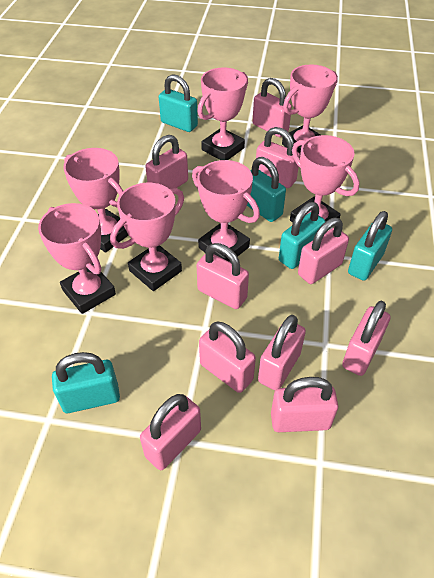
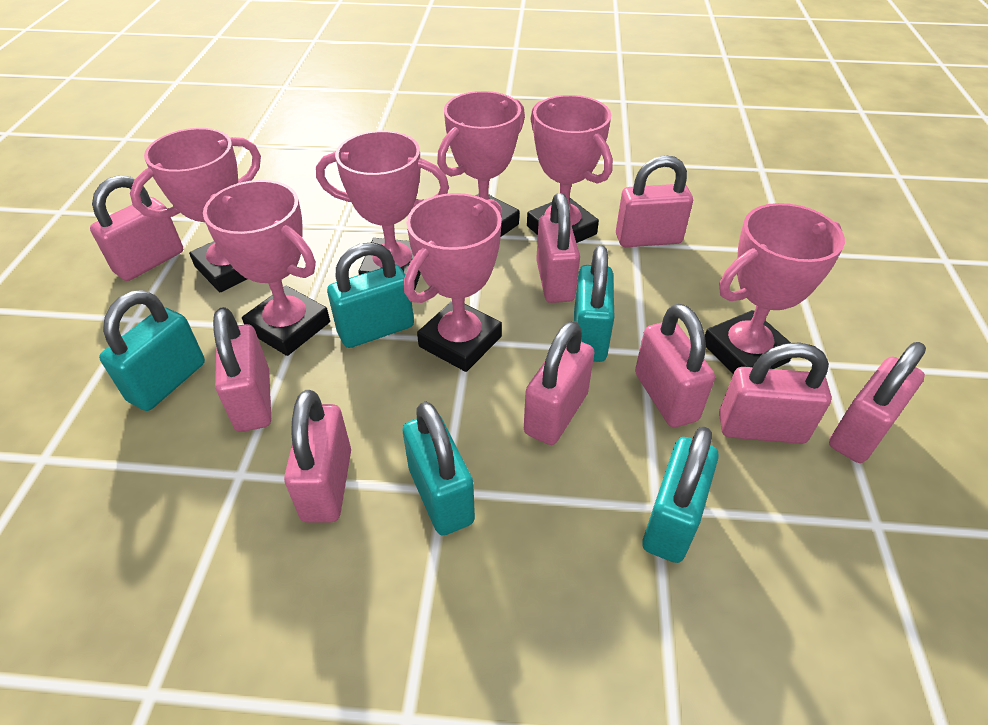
pink padlock: 10 -> 9

